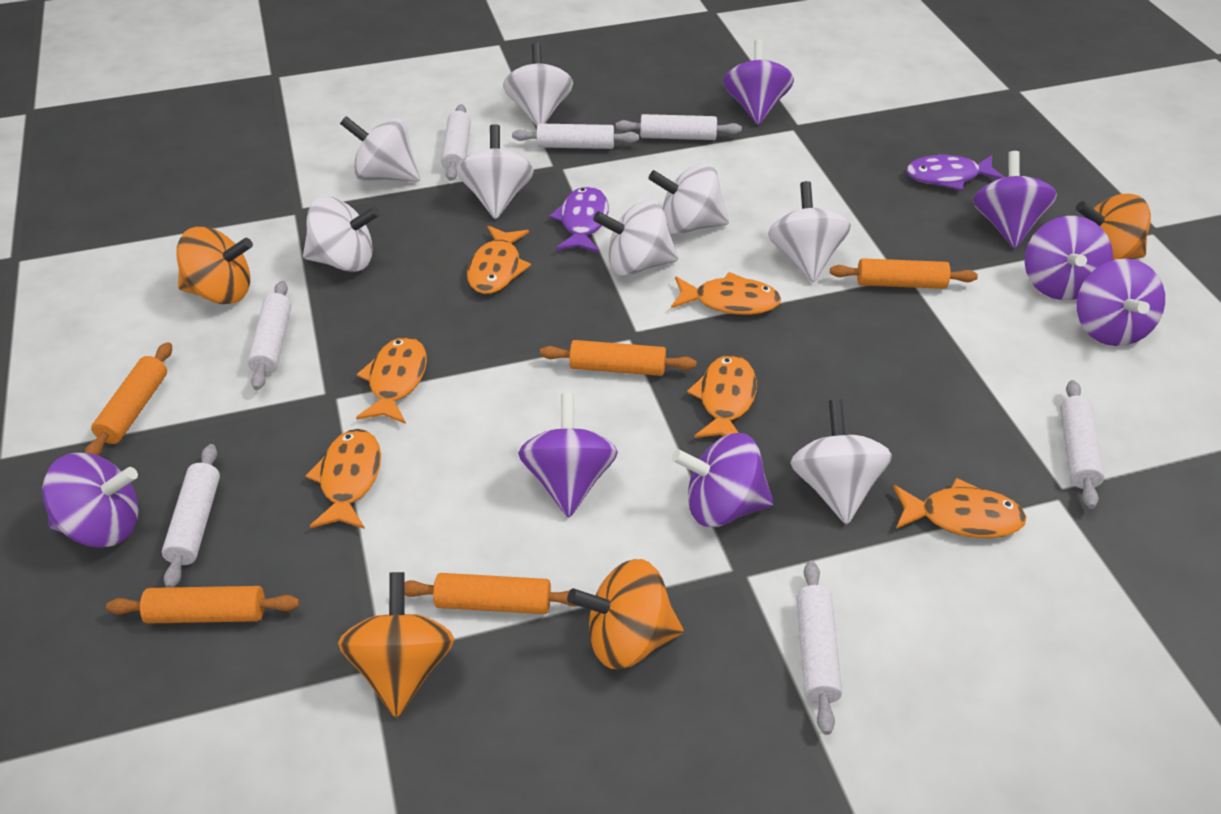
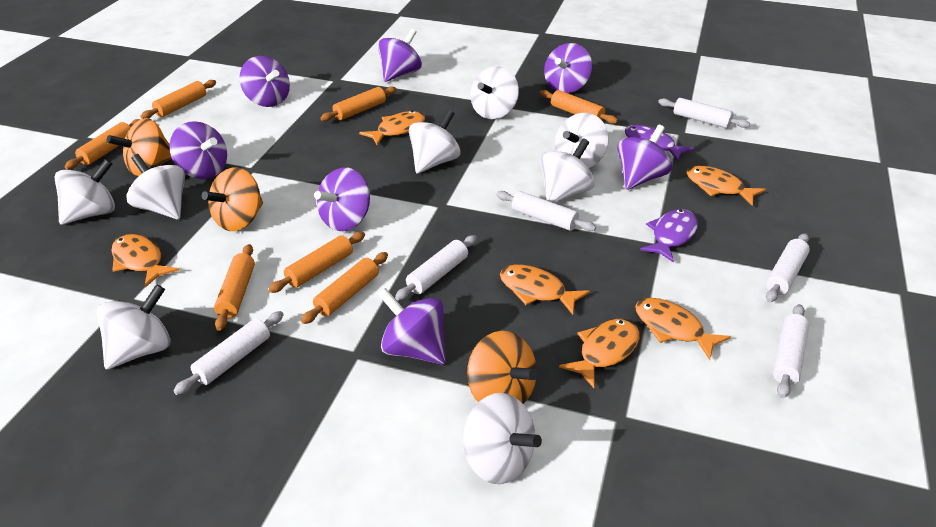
orange rolling pin: 5 -> 7
orange spinning top: 4 -> 3
white rolling pin: 7 -> 6

